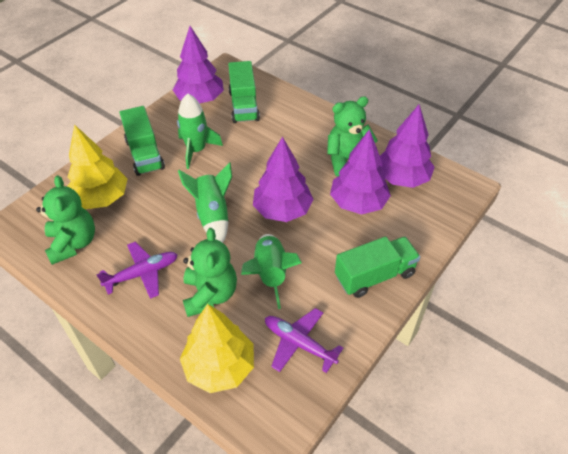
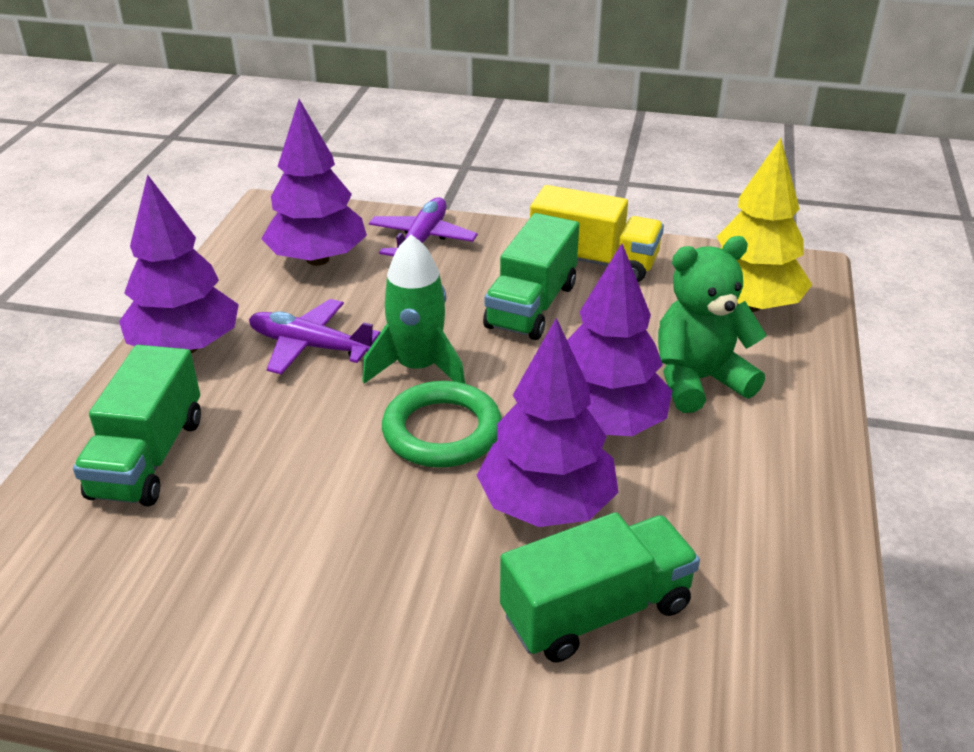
green ring: 0 -> 1
green rocket: 3 -> 1
green teddy bear: 3 -> 1
yellow tree: 2 -> 1
yellow truck: 0 -> 1

